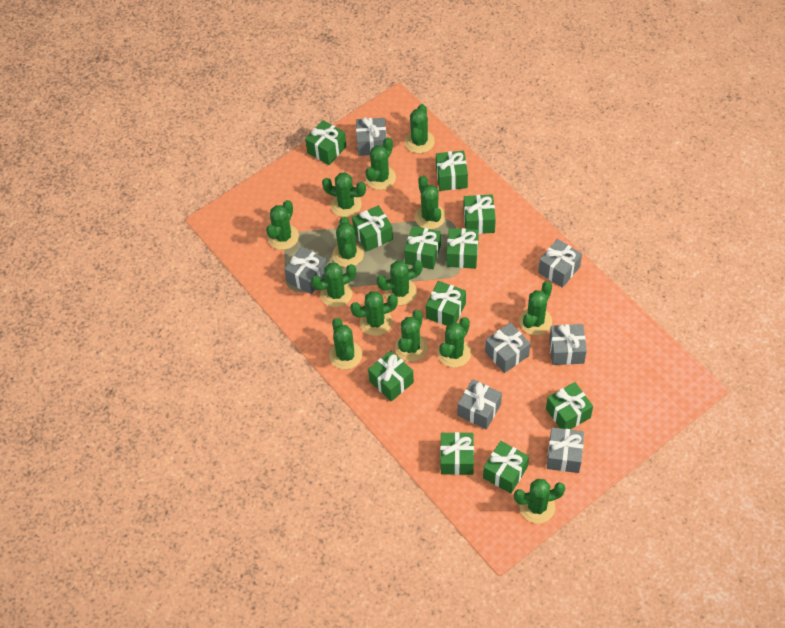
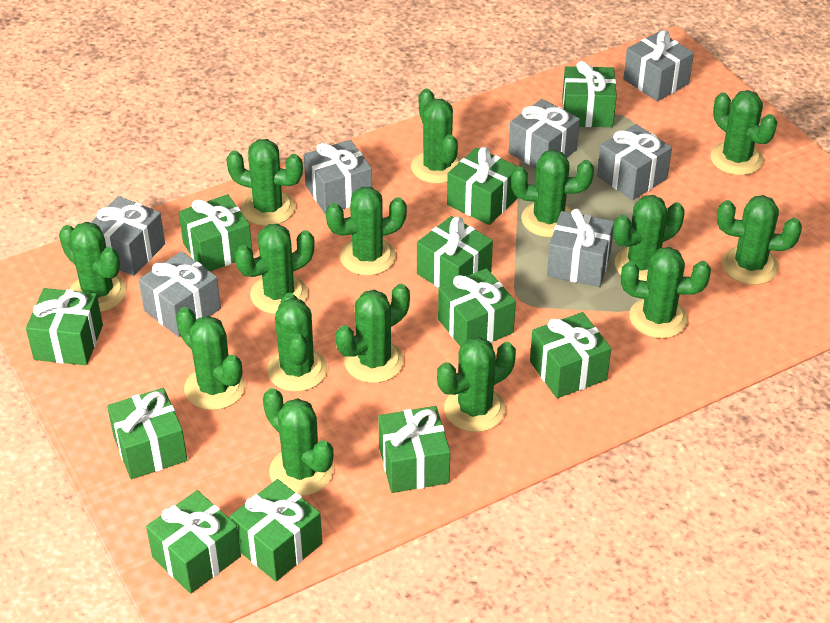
green cactus: 14 -> 15

